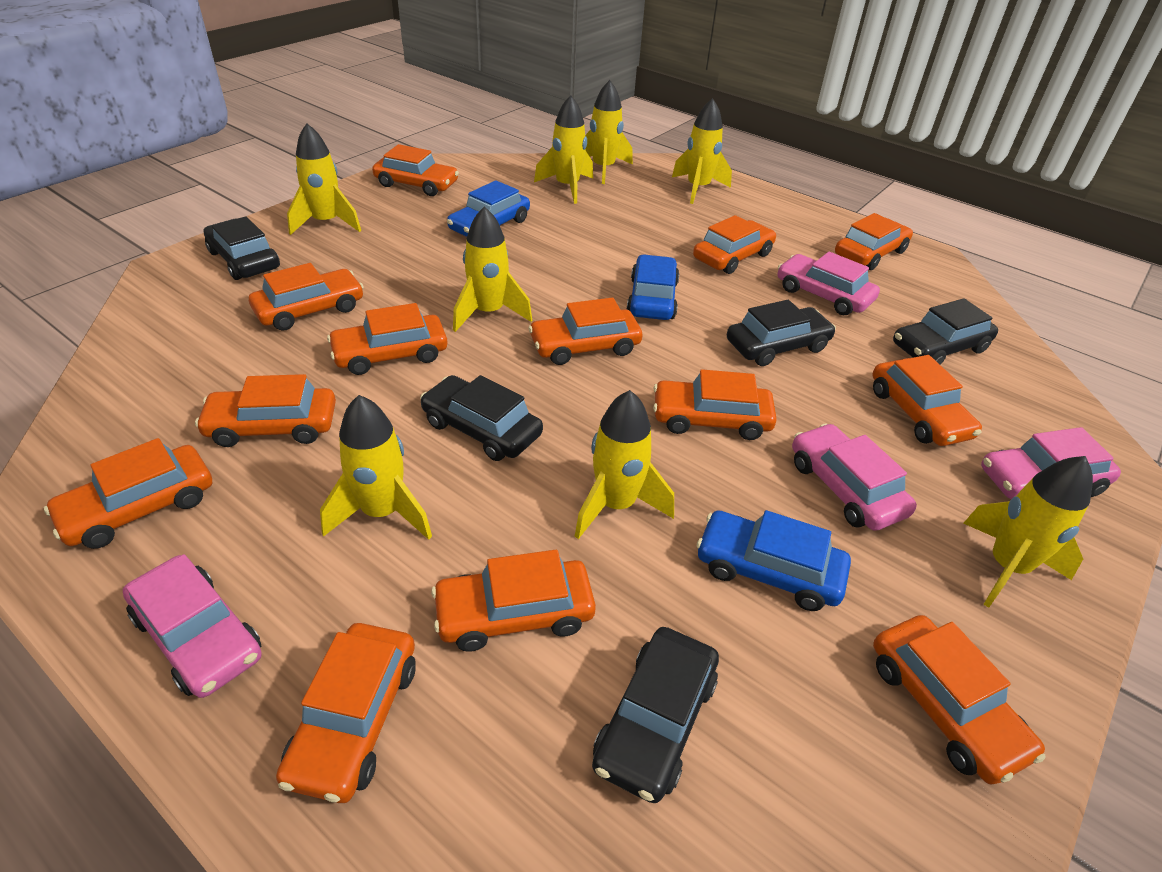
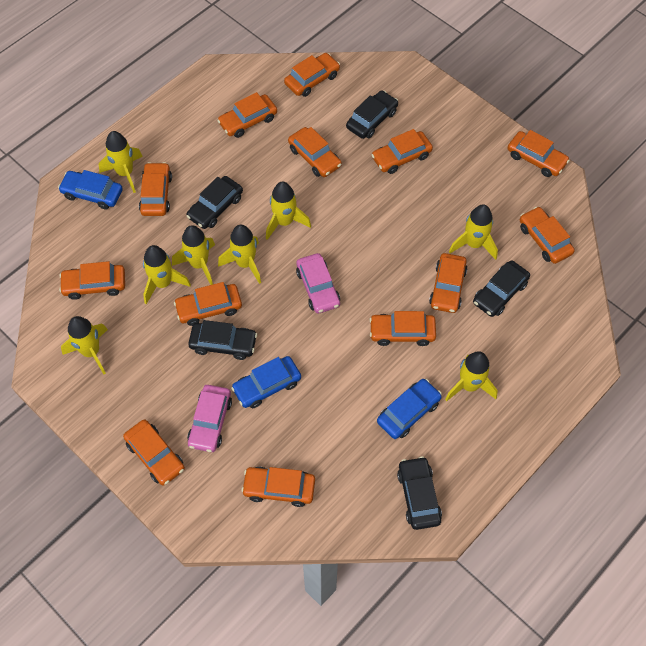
pink car: 4 -> 2

